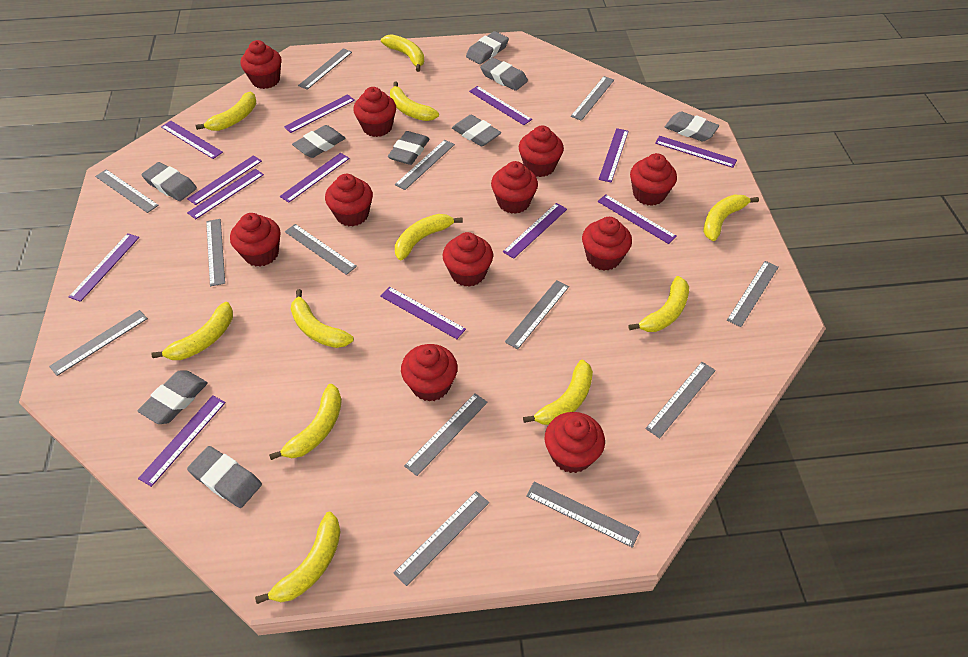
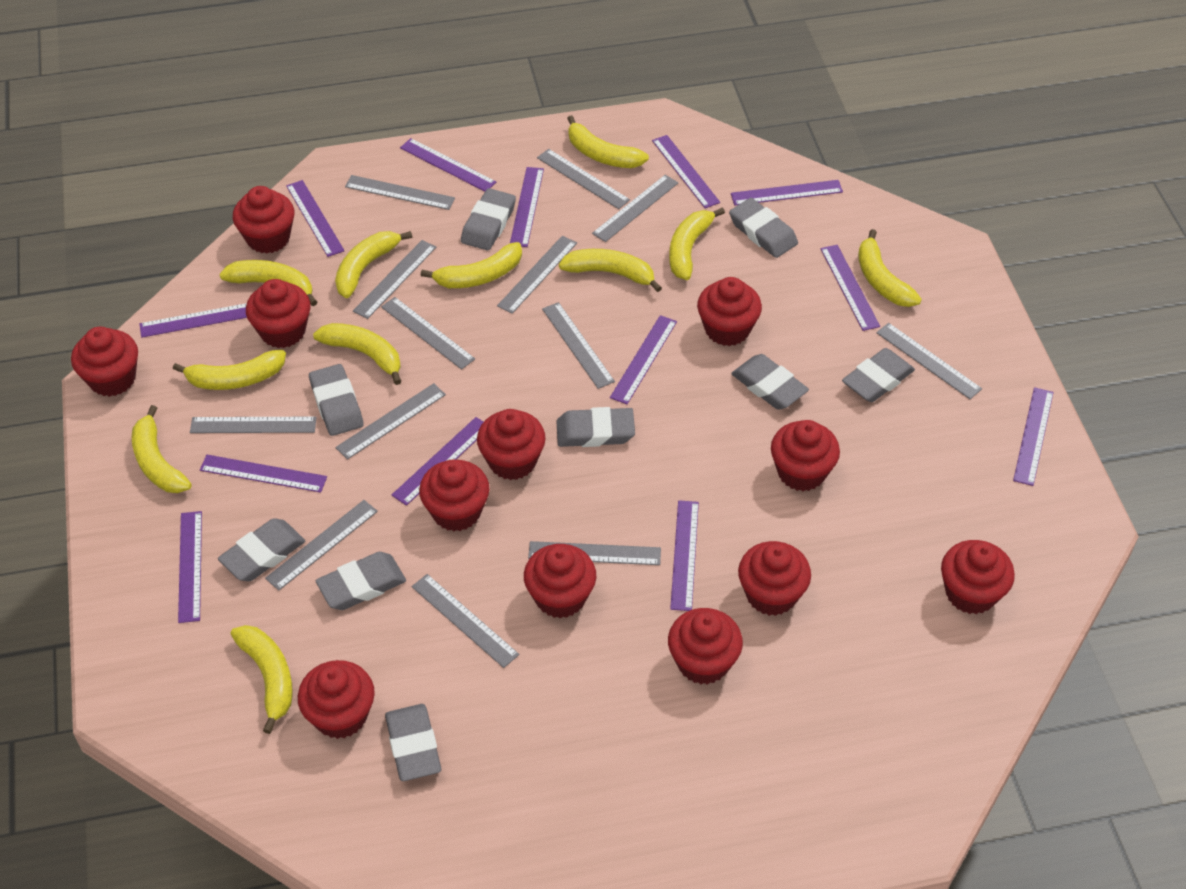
red cupcake: 11 -> 12

